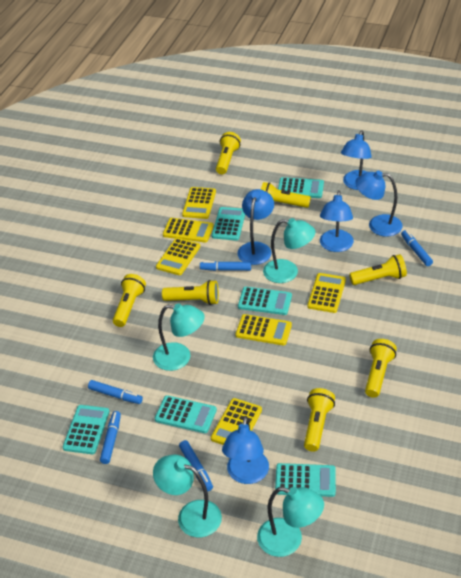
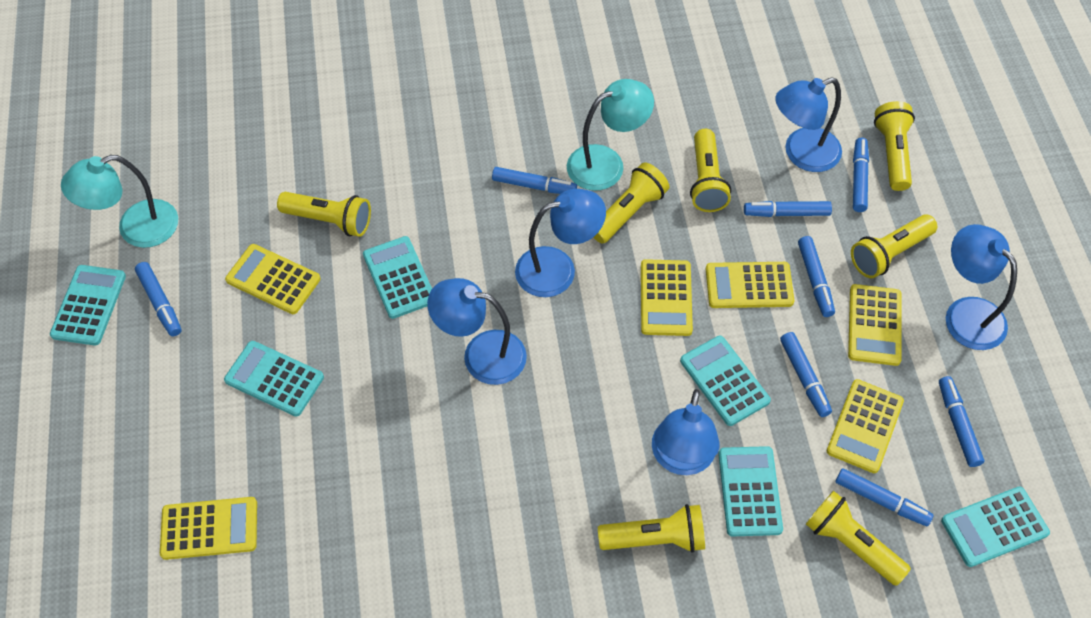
blue marker: 5 -> 8
turquoise lamp: 4 -> 2

